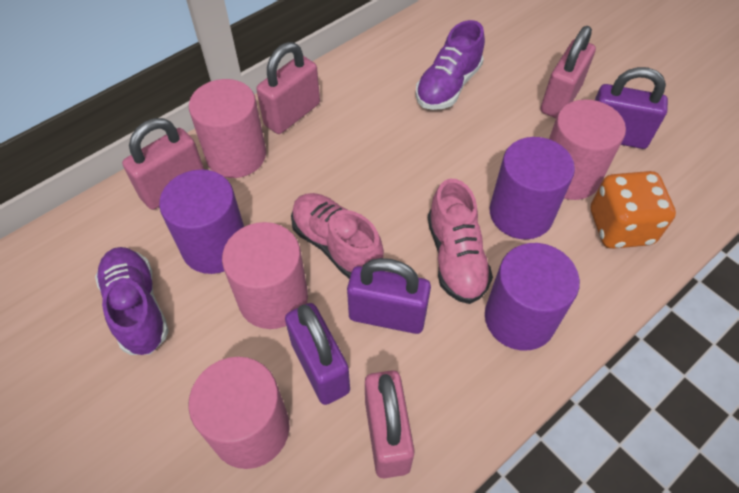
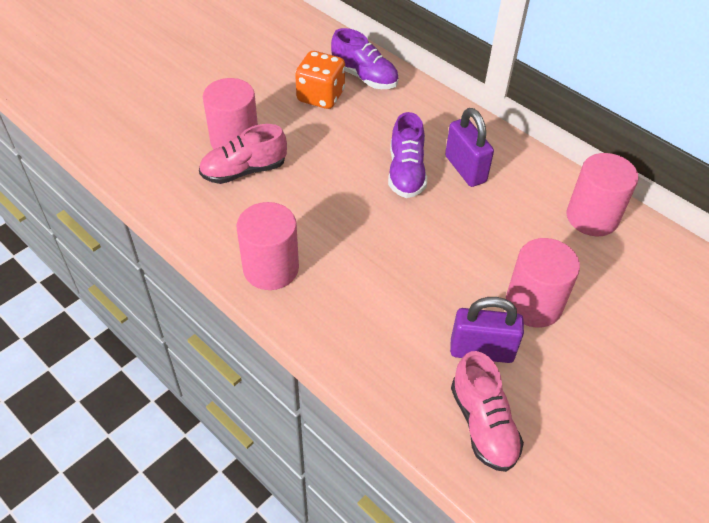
pink padlock: 4 -> 0
purple cylinder: 3 -> 0
purple padlock: 3 -> 2

